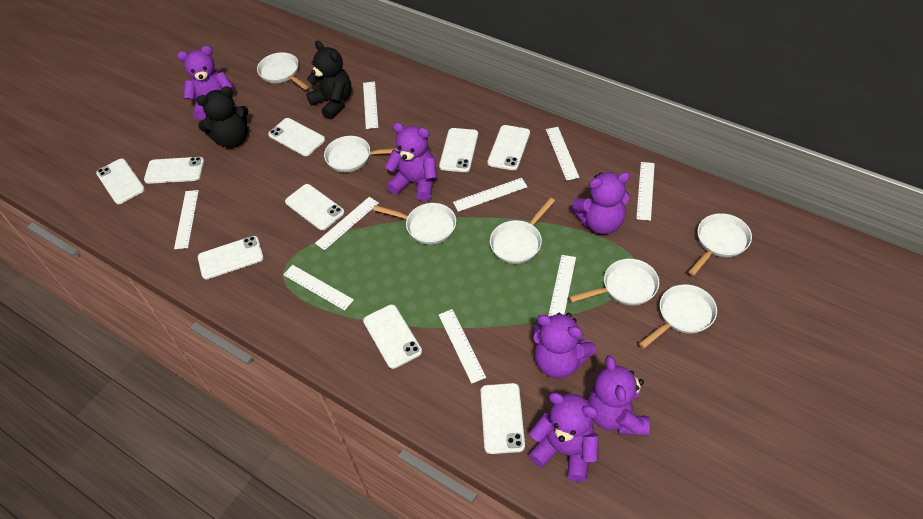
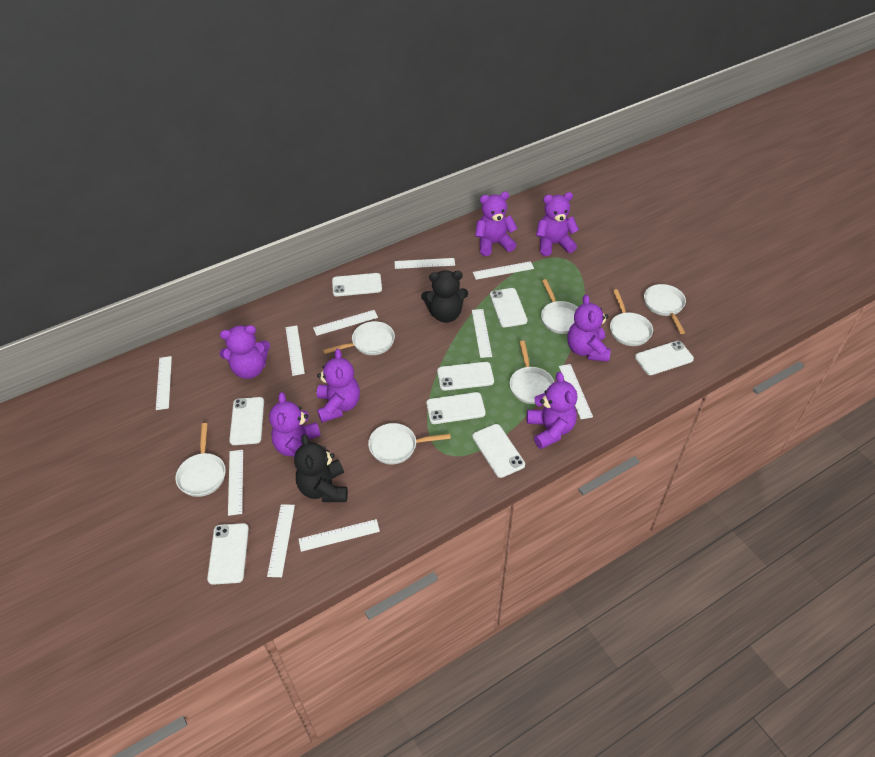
purple teddy bear: 6 -> 7
white phone: 9 -> 8
white ruler: 9 -> 10

